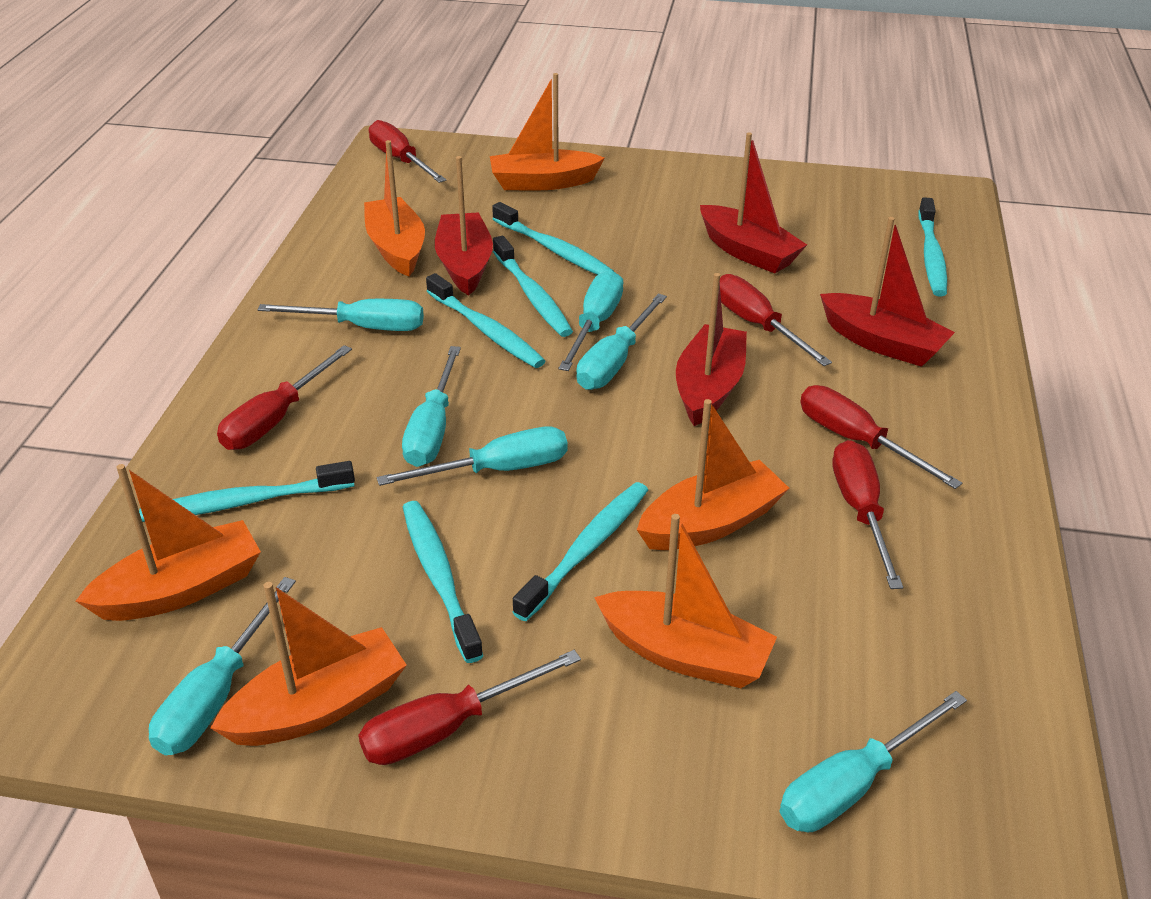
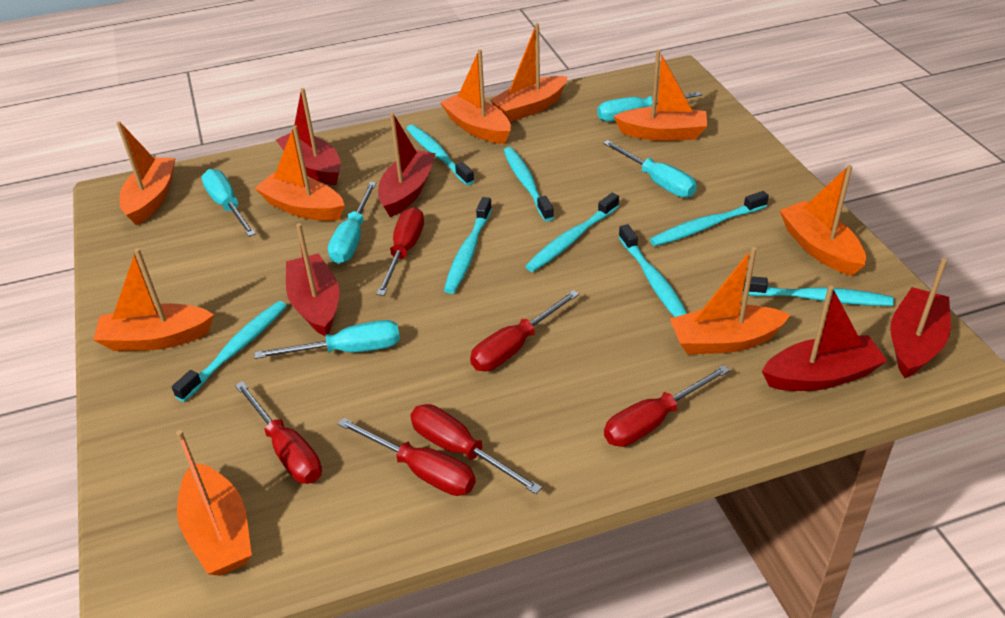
orange boat: 6 -> 9
red boat: 4 -> 5
turquoise screwdriver: 7 -> 5
turquoise toothbrush: 7 -> 8

